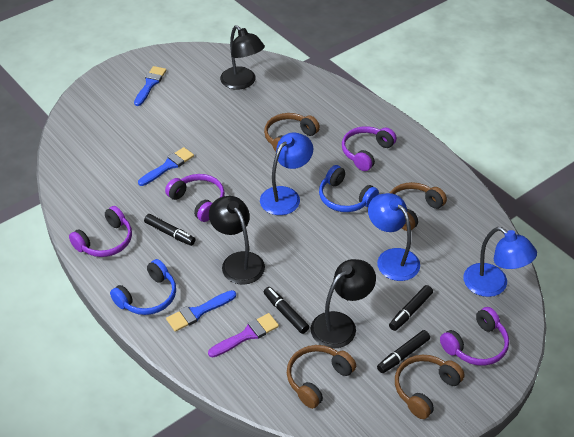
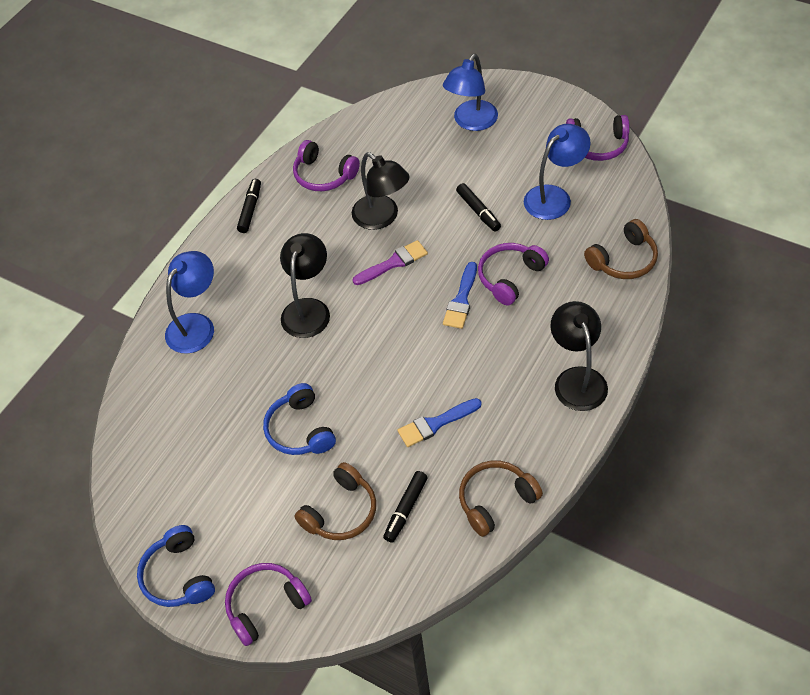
black marker: 4 -> 3
blue brush: 3 -> 2
brown headphones: 4 -> 3

